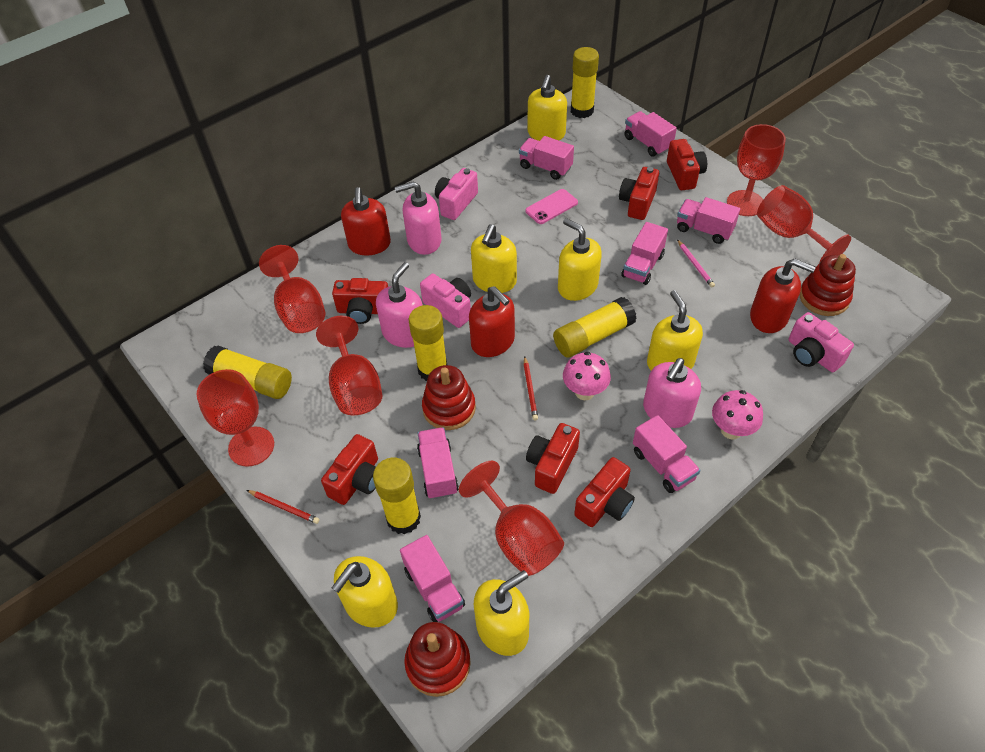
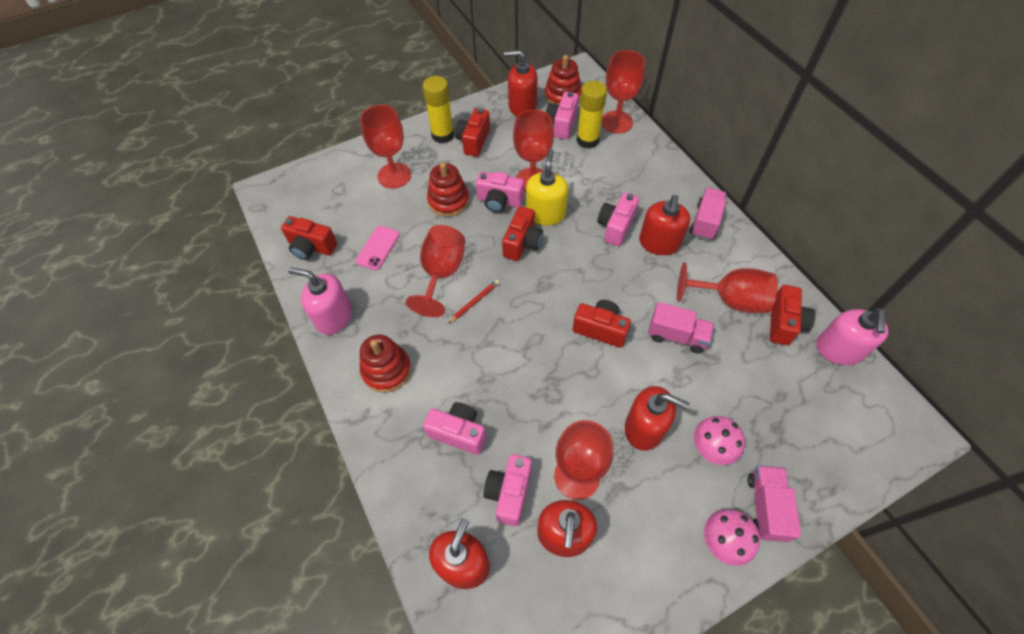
pink camera: 3 -> 5
pink pencil: 1 -> 0
pink soap dispenser: 3 -> 2
pink truck: 7 -> 3
red camera: 6 -> 5
red pencil: 2 -> 1
red soap dispenser: 3 -> 5
yellow glue stick: 5 -> 2
yellow soap dispenser: 6 -> 1

